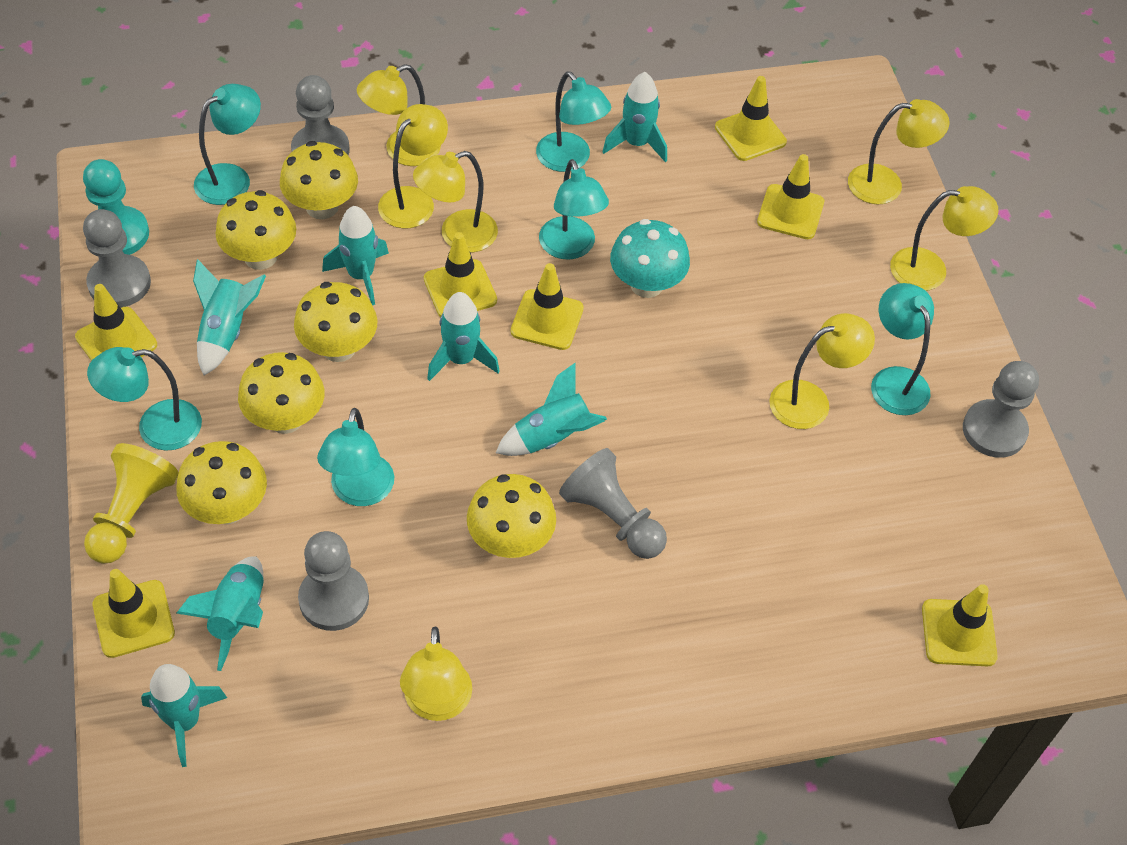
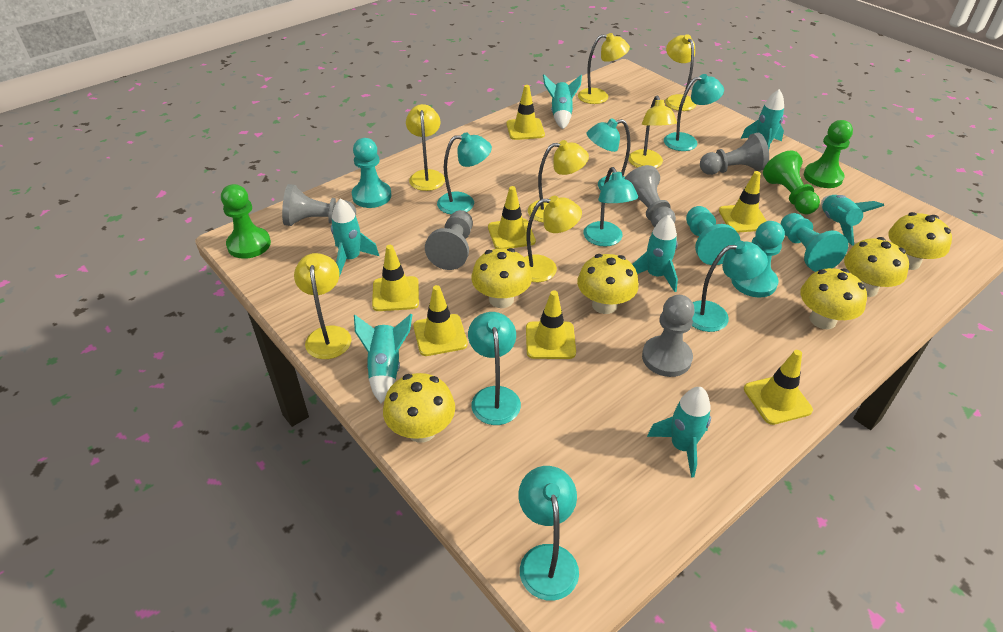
green pawn: 0 -> 3
turquoise lamp: 6 -> 7
turquoise mushroom: 1 -> 0
turquoise pawn: 1 -> 4
yellow pawn: 1 -> 0

